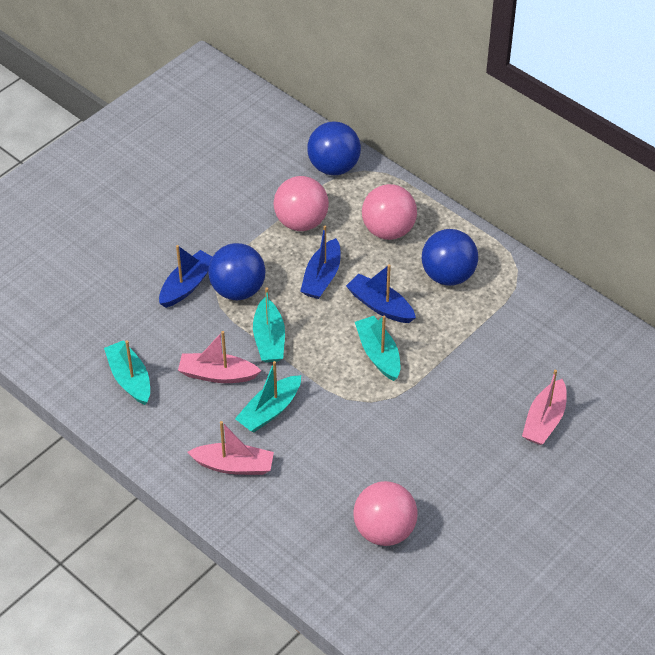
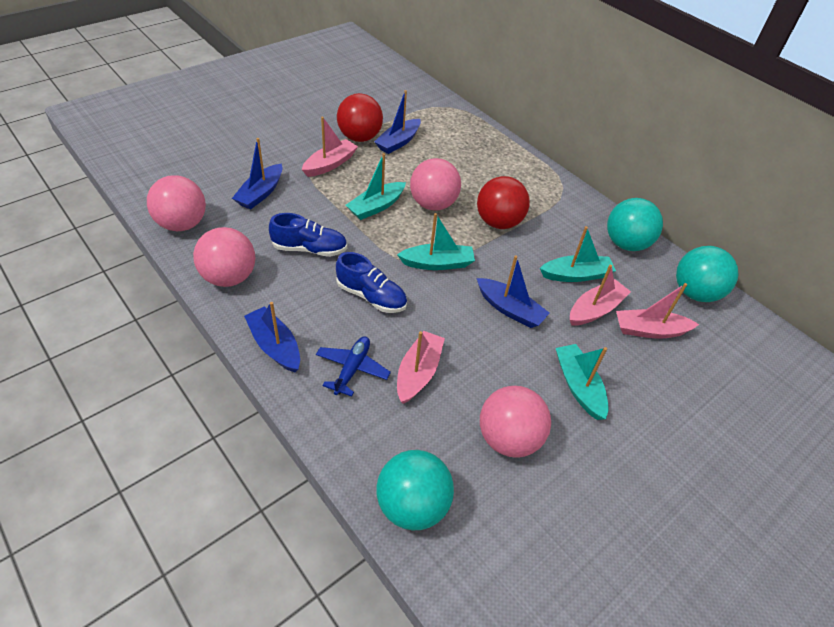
blue ball: 3 -> 0
blue boat: 3 -> 4
blue plane: 0 -> 1
blue shoe: 0 -> 2
pink ball: 3 -> 4
pink boat: 3 -> 4
red ball: 0 -> 2
turquoise ball: 0 -> 3

